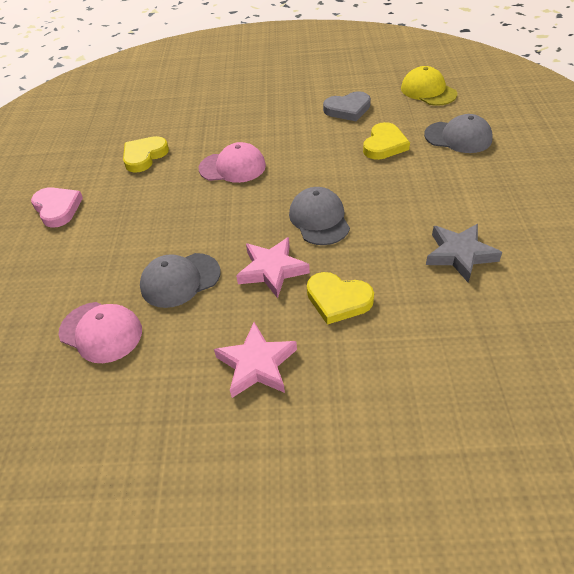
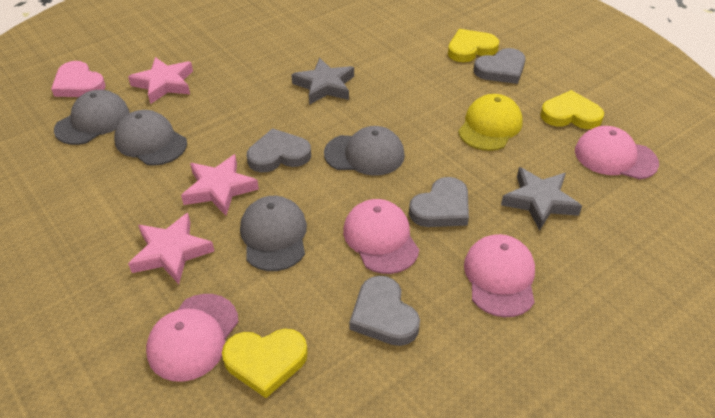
grey cap: 3 -> 4
grey heart: 1 -> 4
grey star: 1 -> 2
pink cap: 2 -> 4
pink star: 2 -> 3

